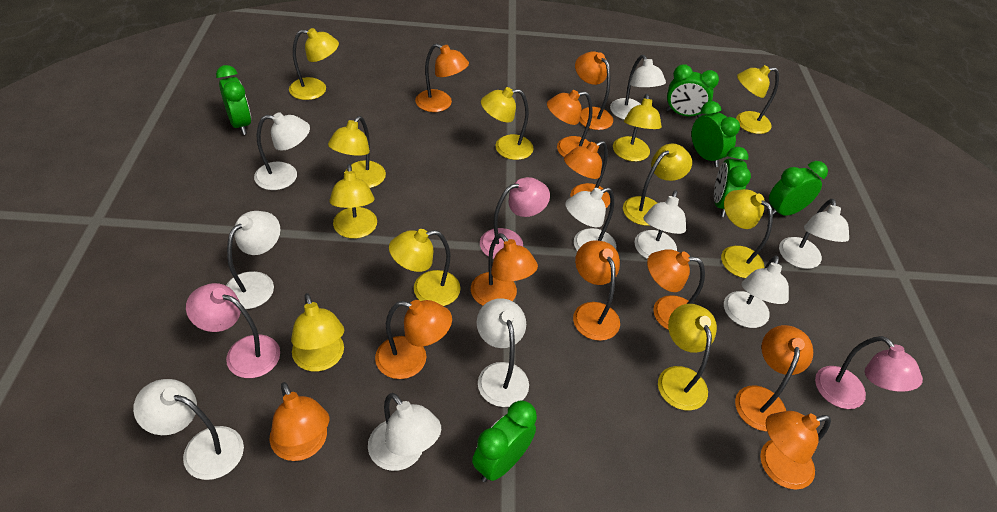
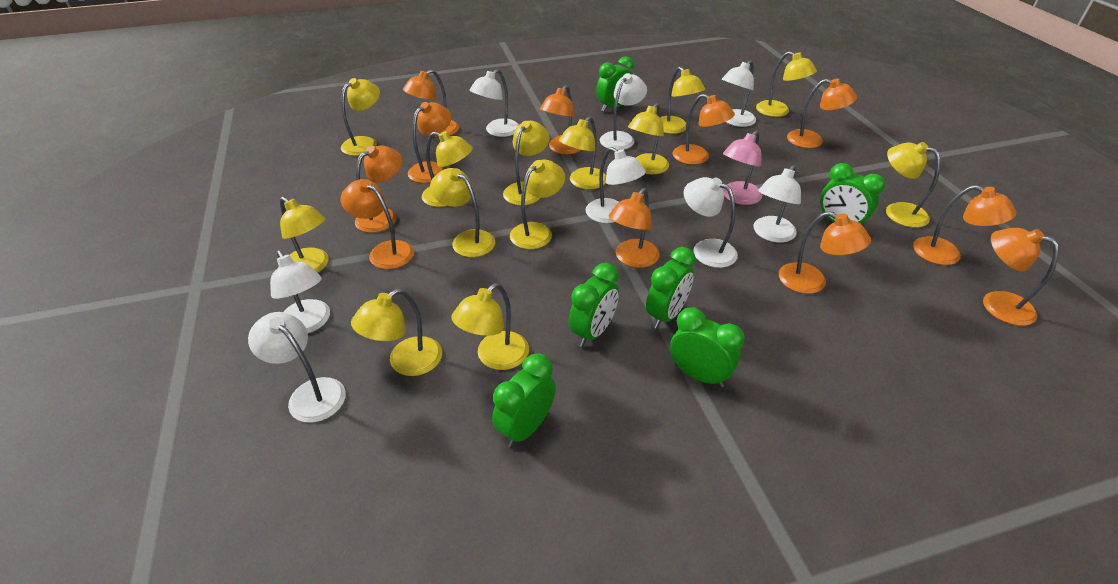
pink lamp: 3 -> 1
white lamp: 10 -> 8
yellow lamp: 11 -> 13

